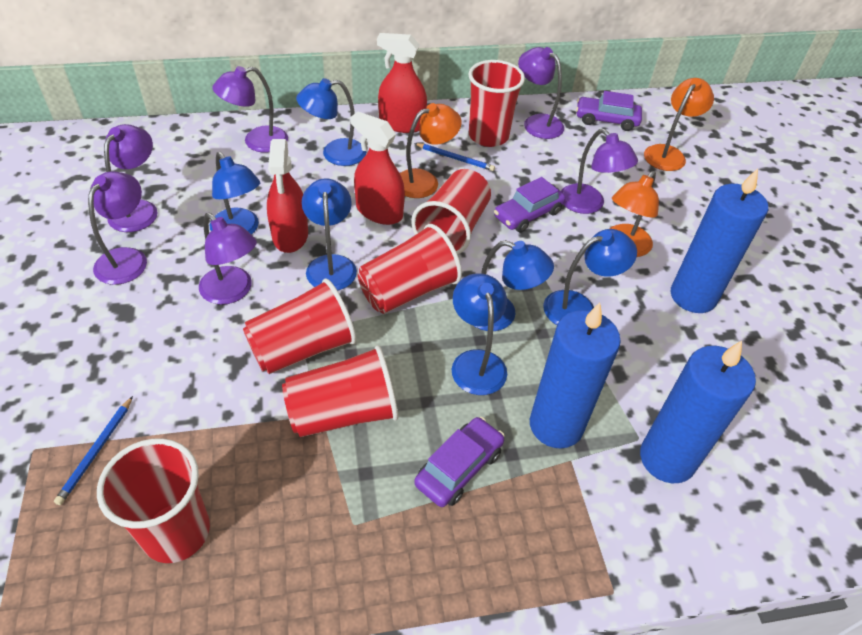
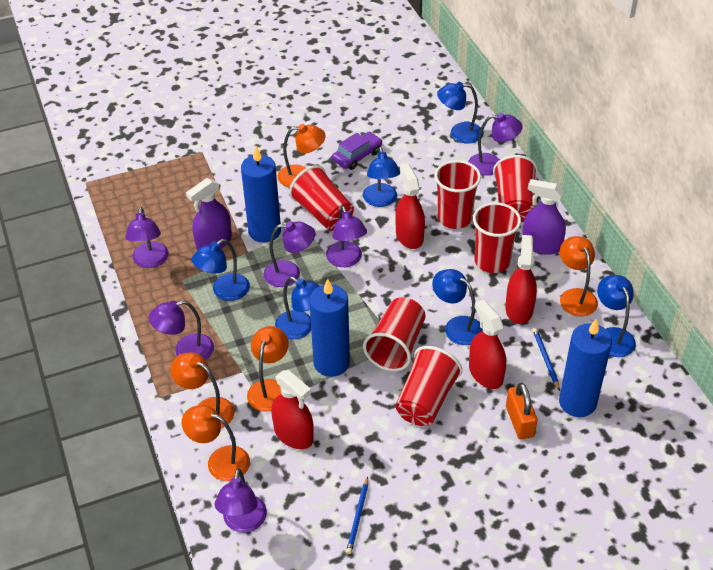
orange lamp: 3 -> 5
orange padlock: 0 -> 1
purple car: 3 -> 1
purple spray bottle: 0 -> 2
red spray bottle: 3 -> 4

